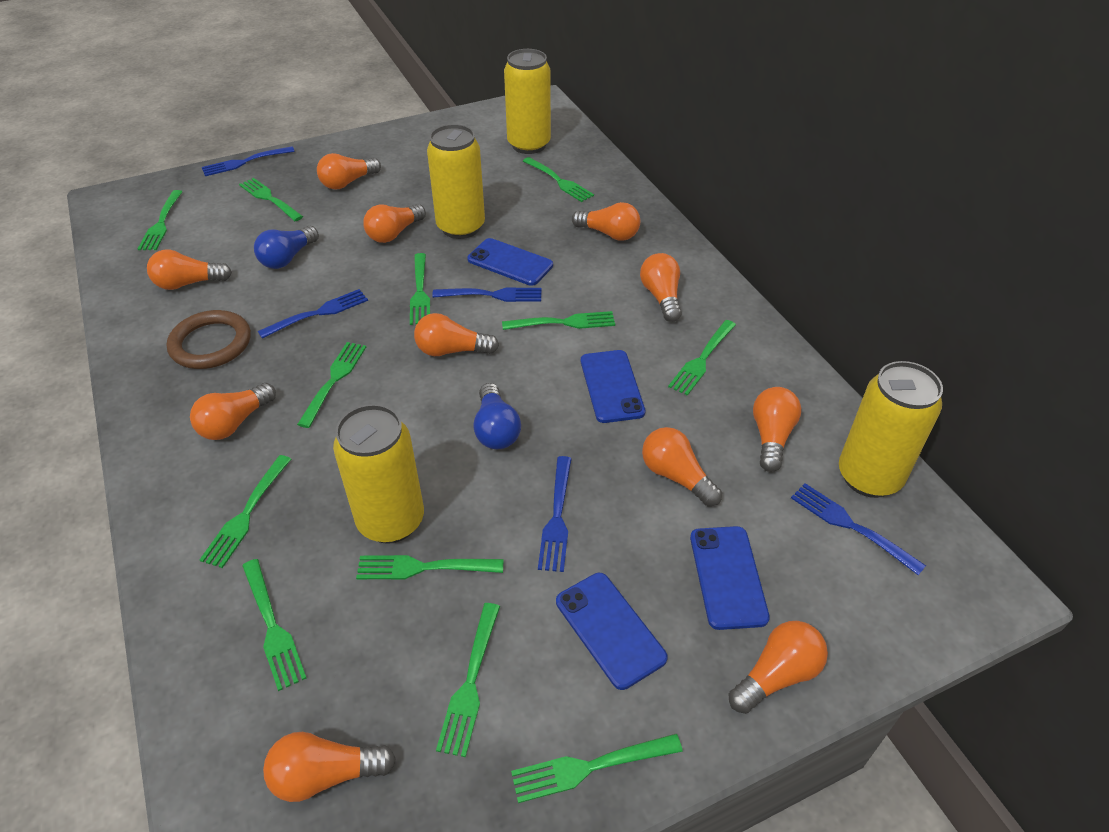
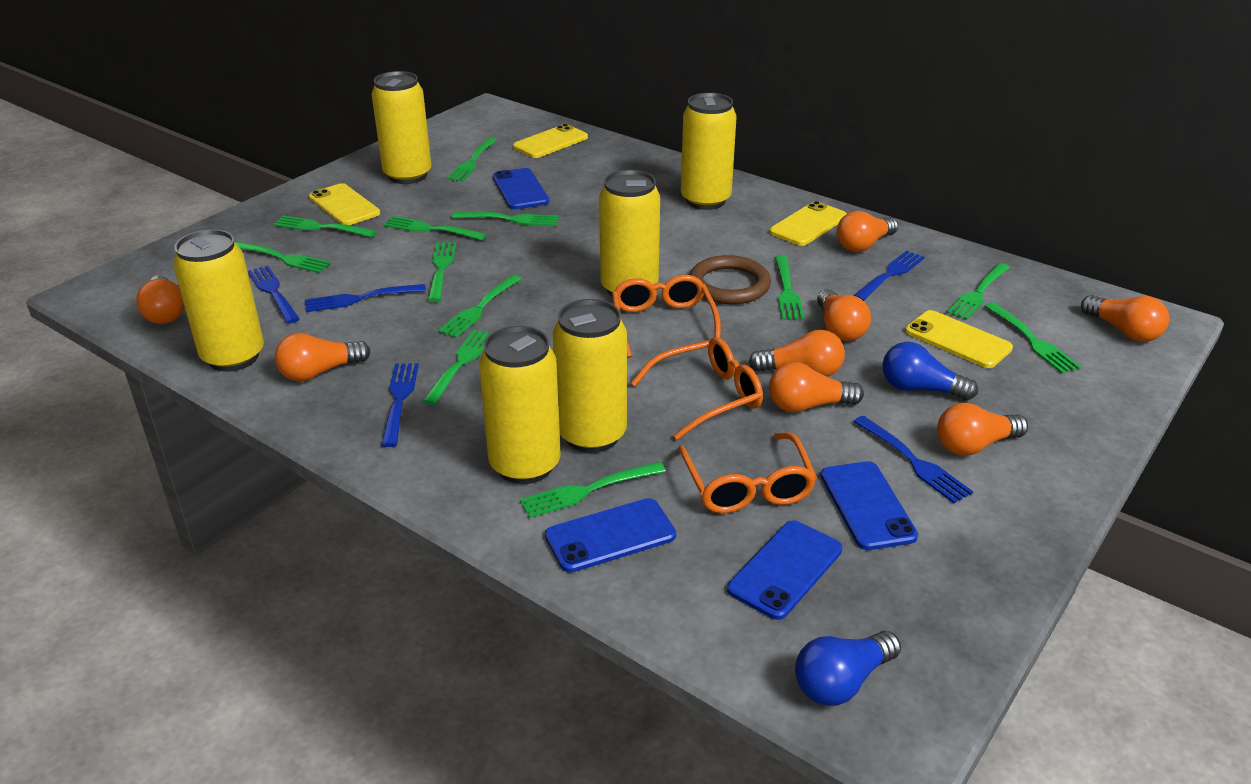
orange glasses: 0 -> 3
orange light bulb: 11 -> 8
yellow can: 4 -> 6
yellow phone: 0 -> 4

